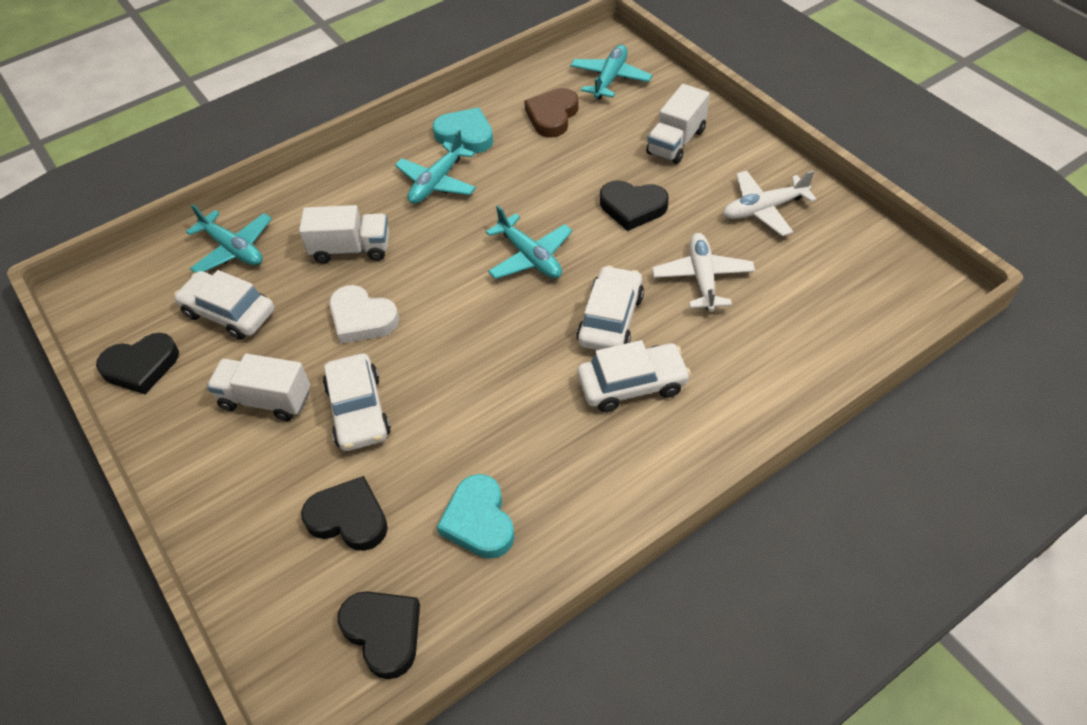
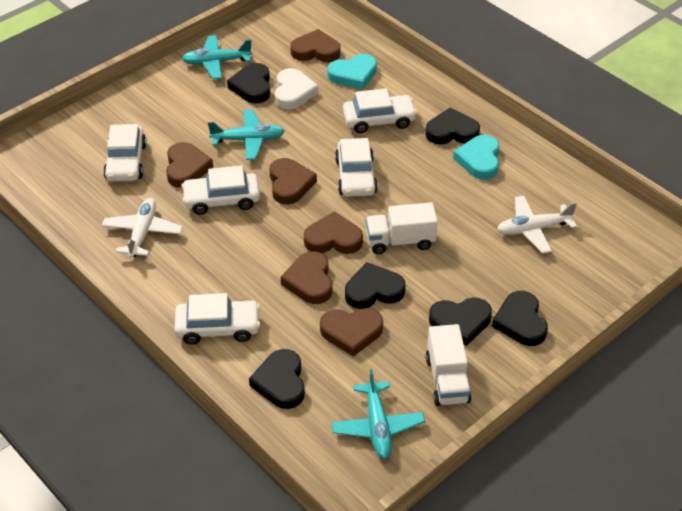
black heart: 4 -> 6
brown heart: 1 -> 6
turquoise plane: 4 -> 3
white car: 4 -> 5
white truck: 3 -> 2

